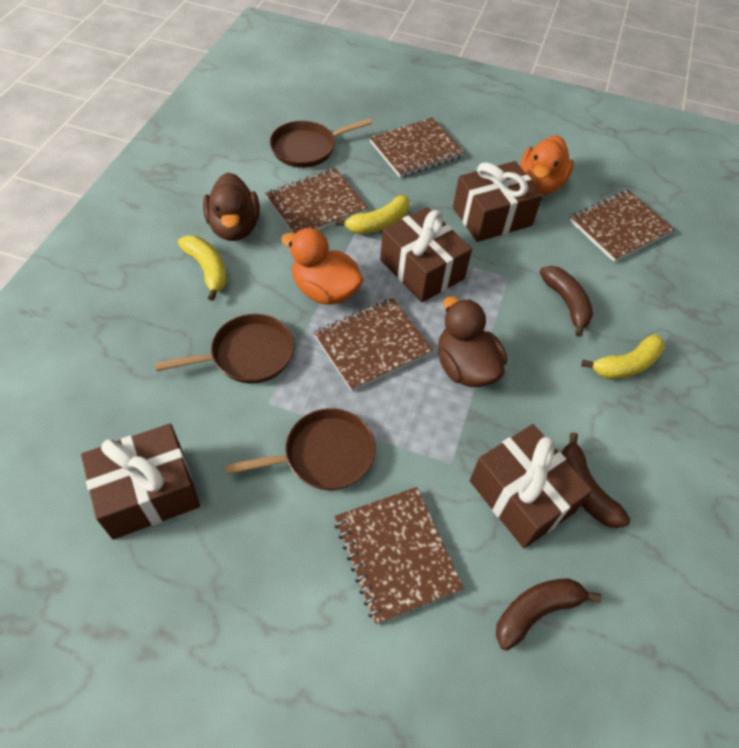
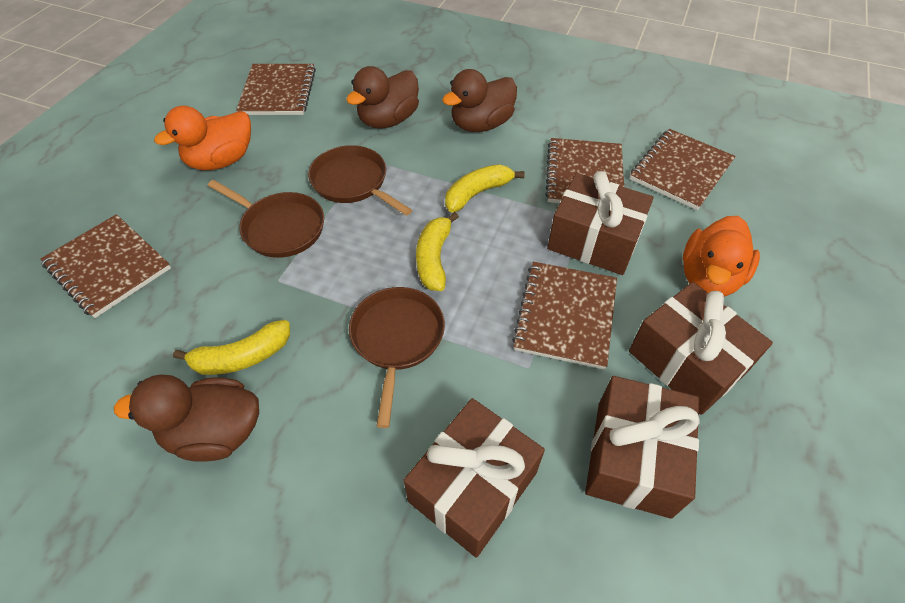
brown banana: 3 -> 0
brown duck: 2 -> 3

